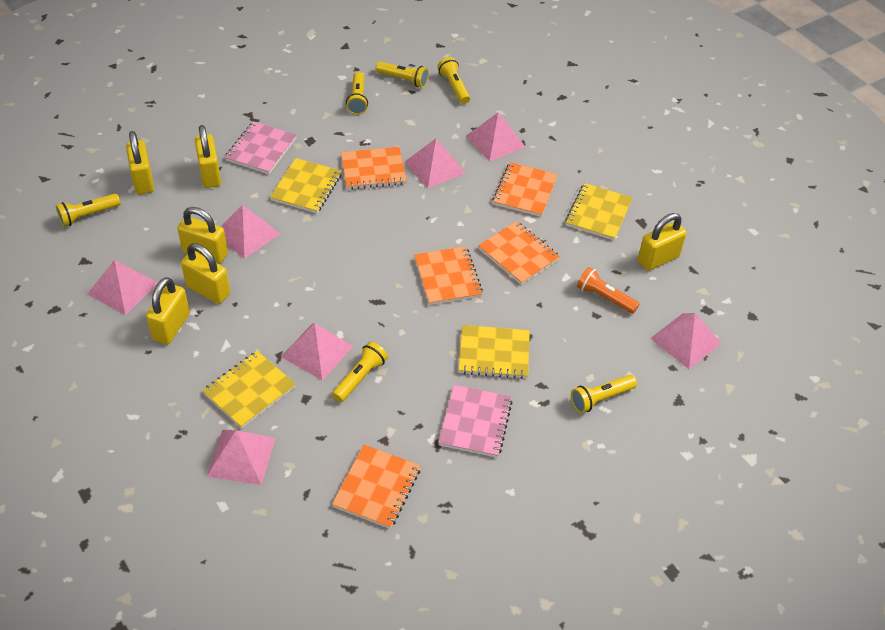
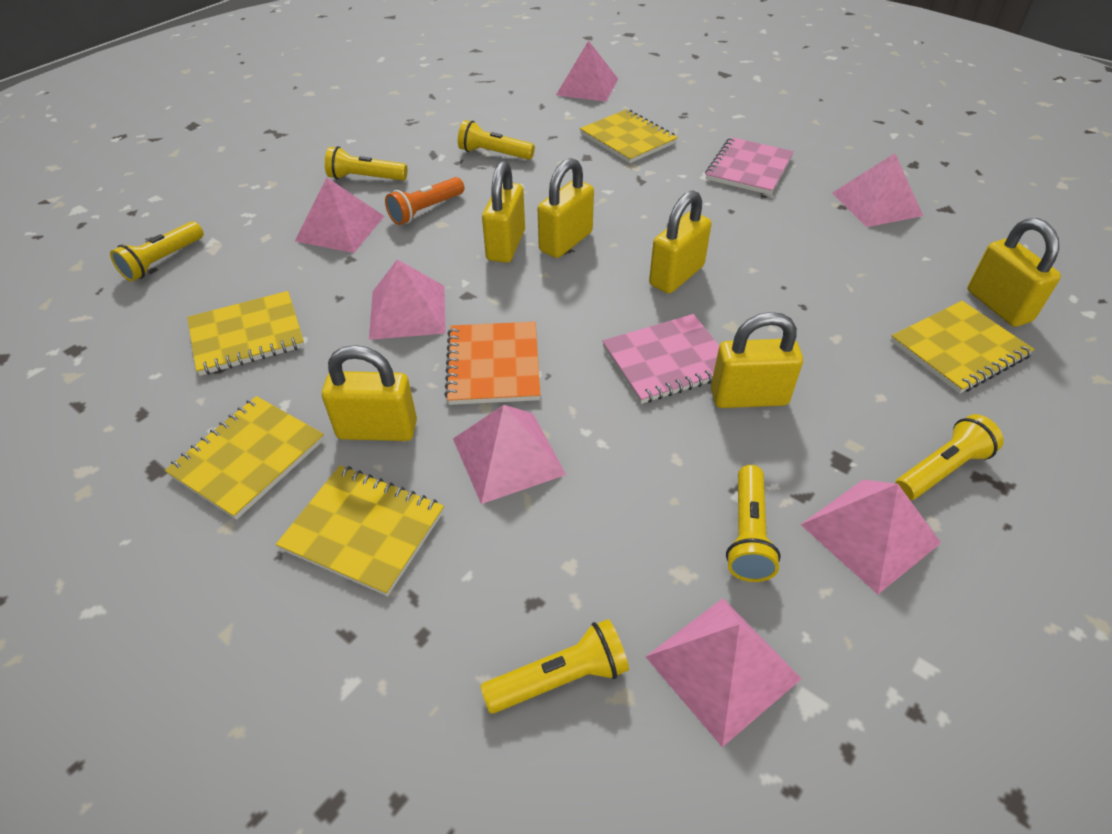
orange notebook: 5 -> 1
yellow notebook: 4 -> 5

